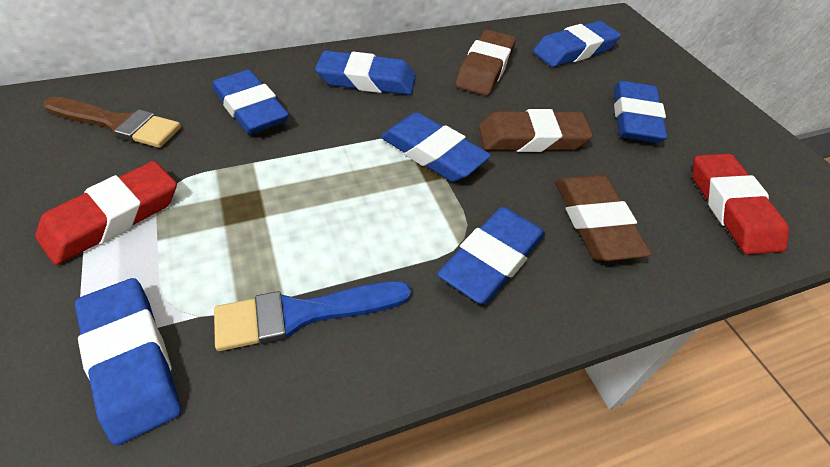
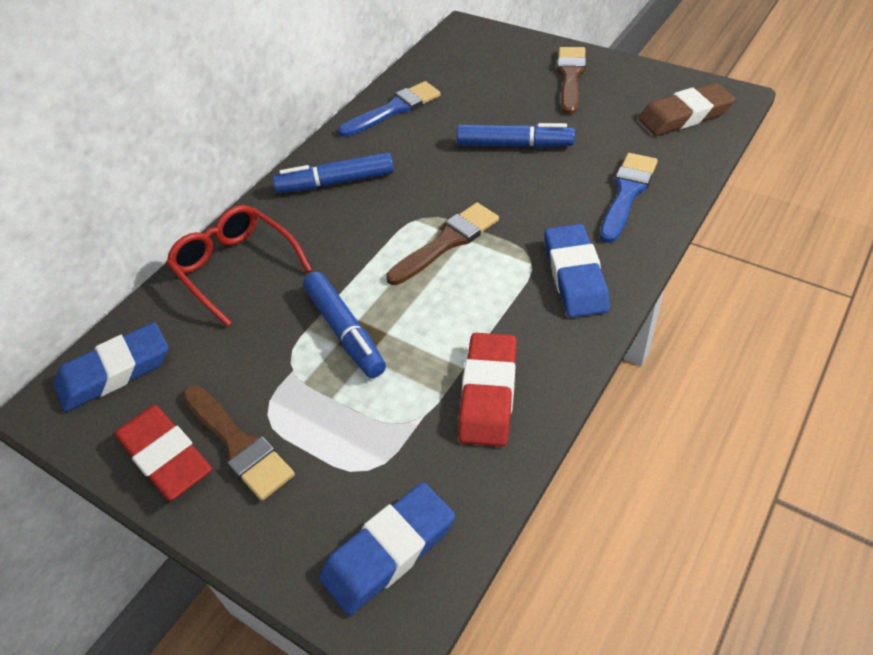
blue brush: 1 -> 2
blue eraser: 7 -> 3
blue marker: 0 -> 3
brown brush: 1 -> 3
brown eraser: 3 -> 1
red glasses: 0 -> 1

